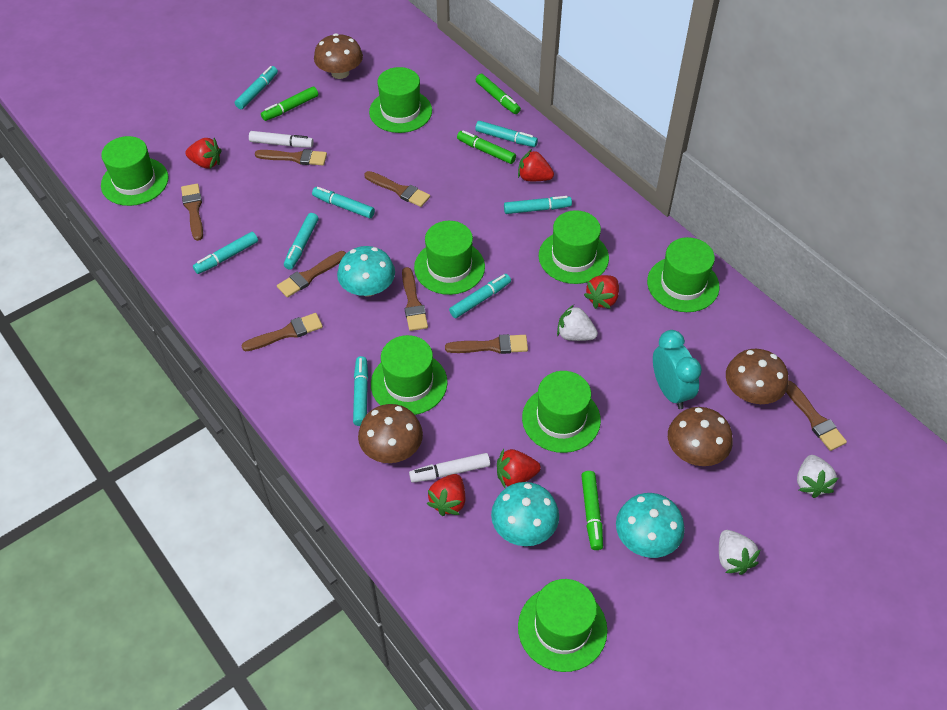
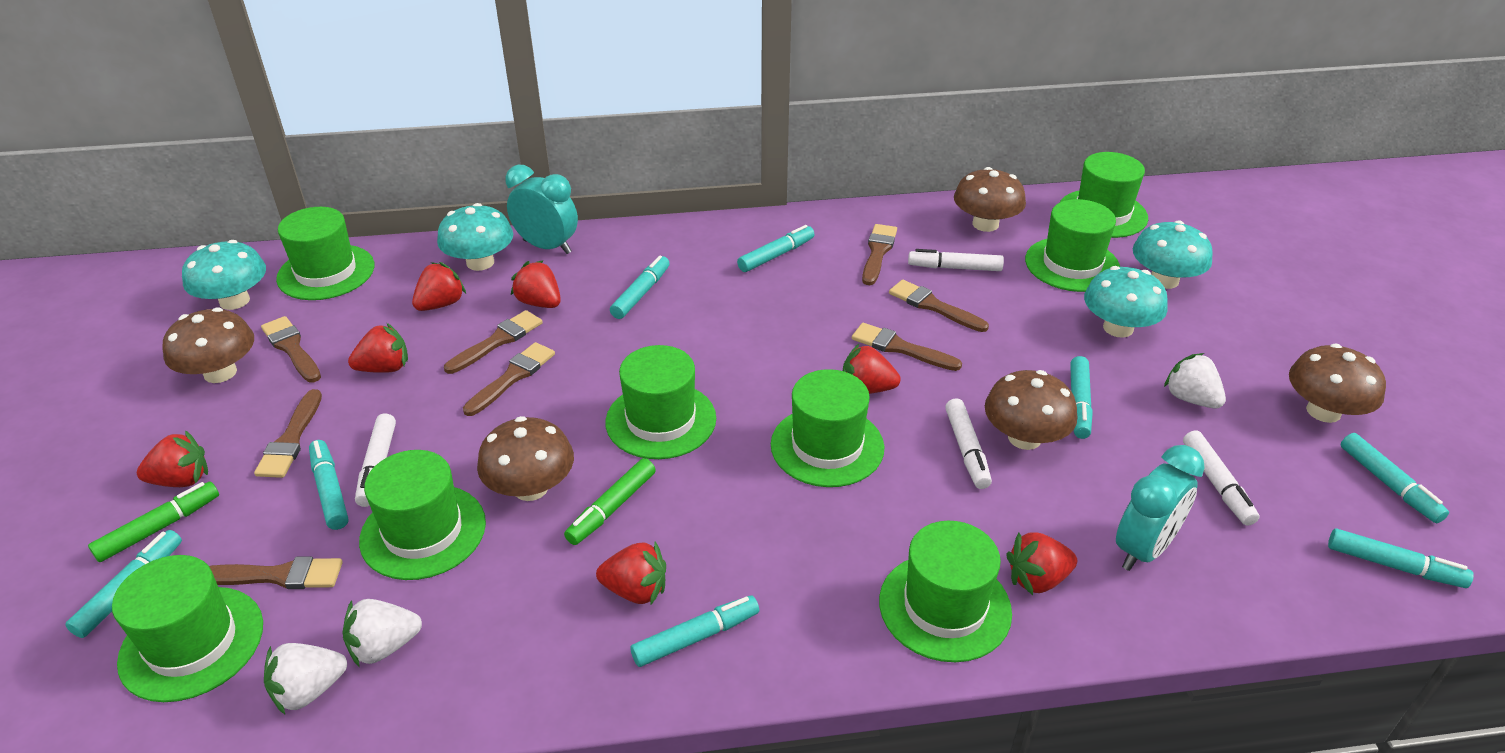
brown mushroom: 4 -> 5
green marker: 4 -> 2
red strawberry: 5 -> 7
turquoise clock: 1 -> 2
turquoise mushroom: 3 -> 4
white marker: 2 -> 4

